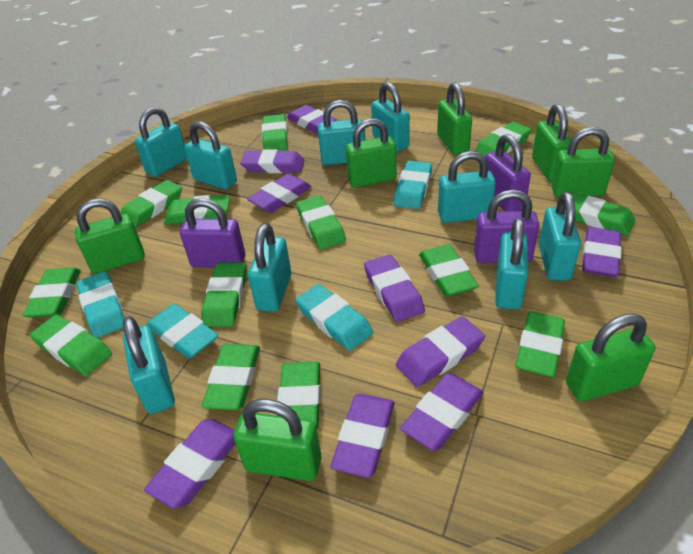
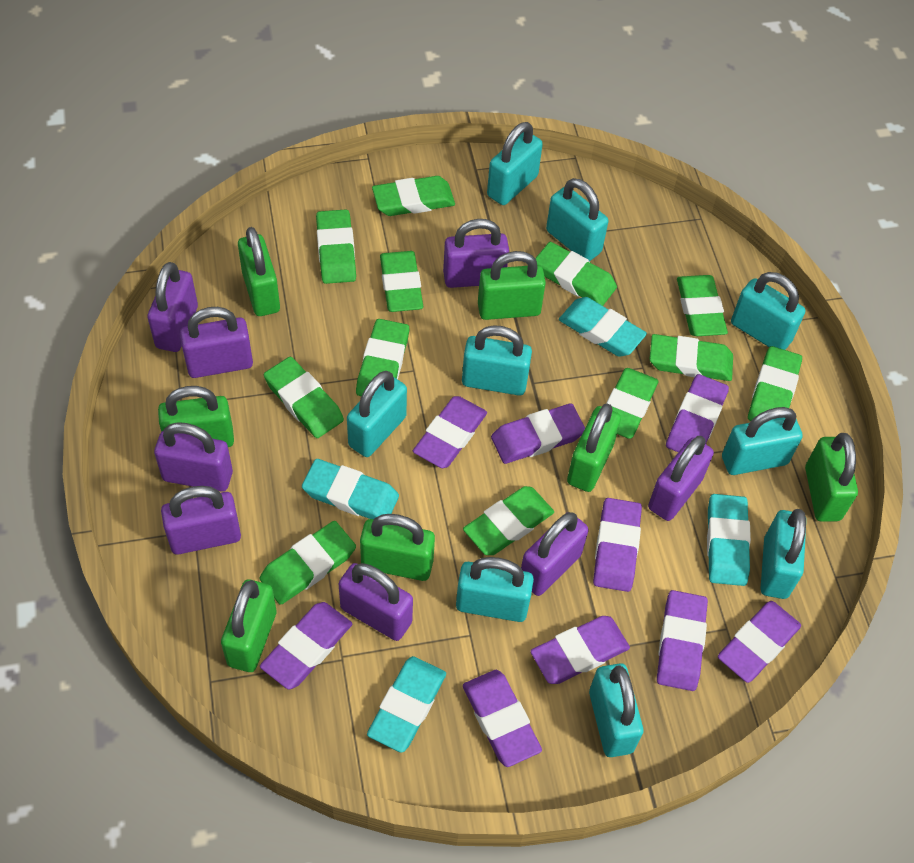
green eraser: 13 -> 12
purple padlock: 3 -> 8

